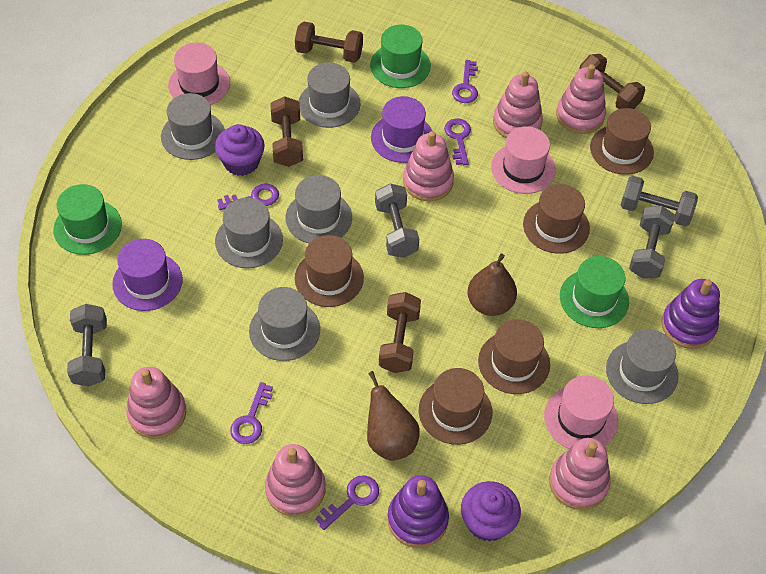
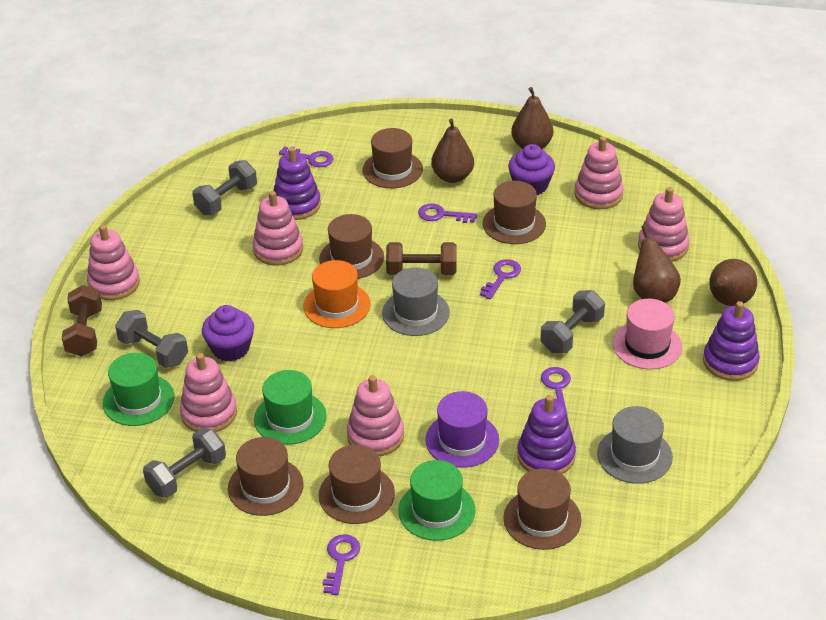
brown dumbbell: 4 -> 2
brown hat: 5 -> 6
brown pear: 2 -> 4
grey hat: 6 -> 2
orange hat: 0 -> 1
pink hat: 3 -> 1
purple hat: 2 -> 1
purple stacking toy: 2 -> 3

